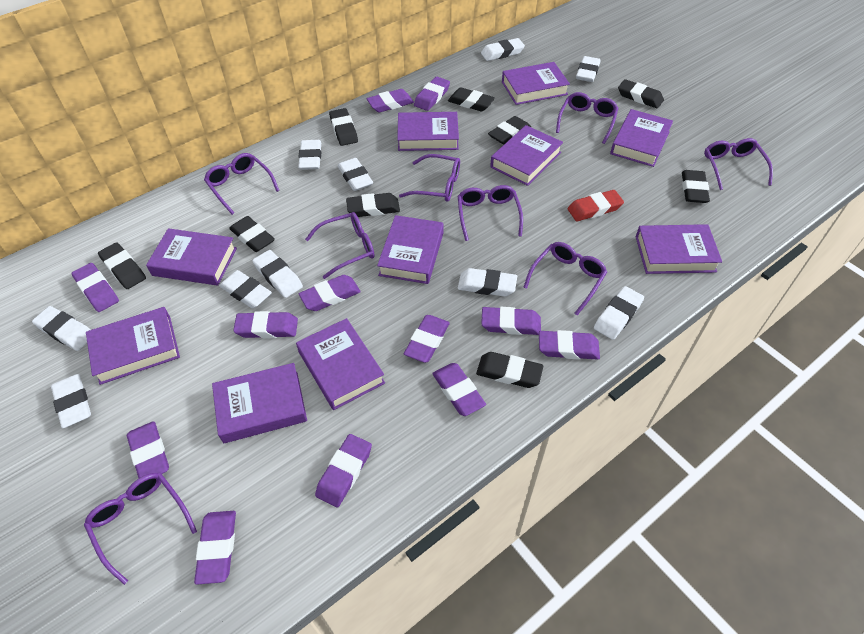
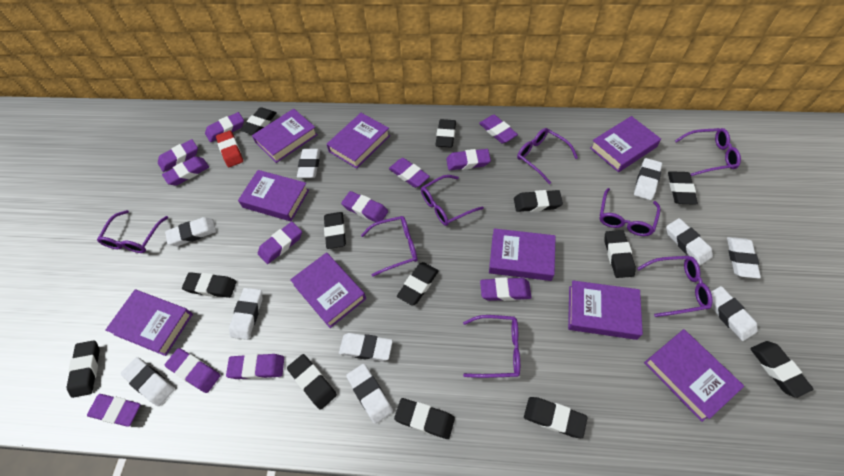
black eraser: 9 -> 13
purple book: 10 -> 9

